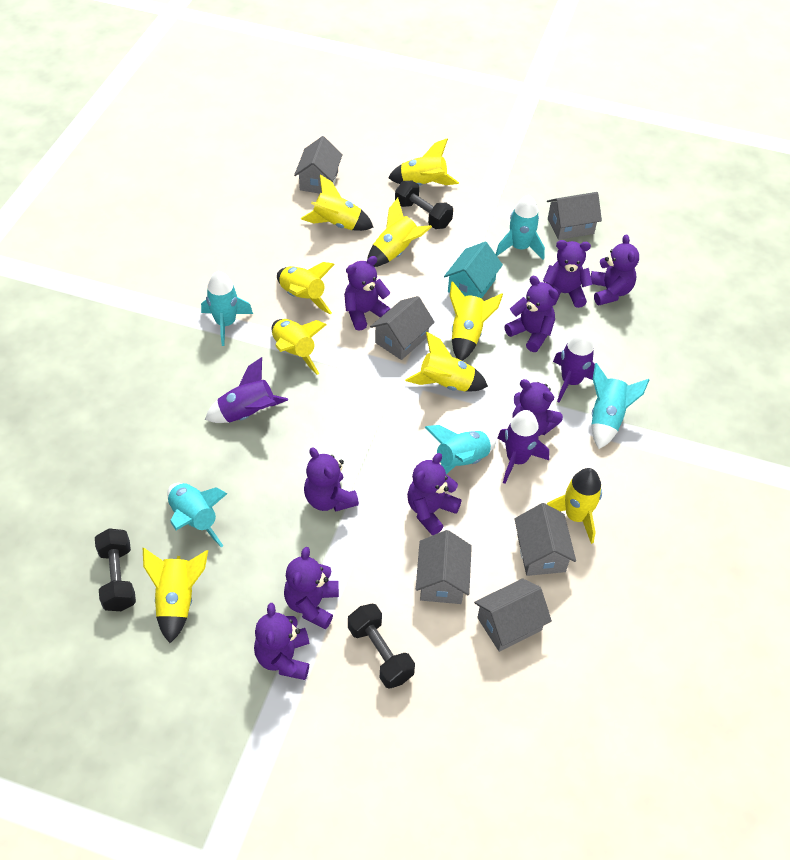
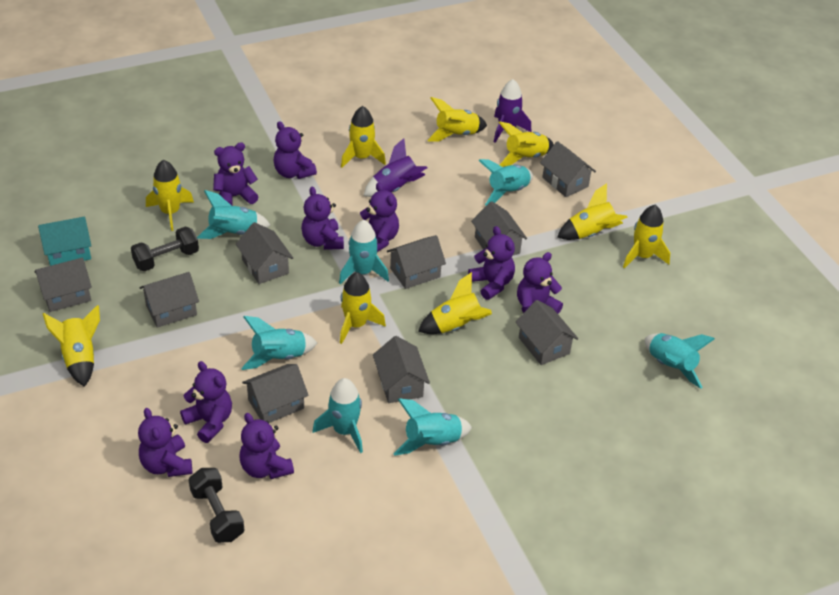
black dumbbell: 3 -> 2
grey house: 6 -> 9
purple rocket: 3 -> 2
turquoise rocket: 5 -> 7

